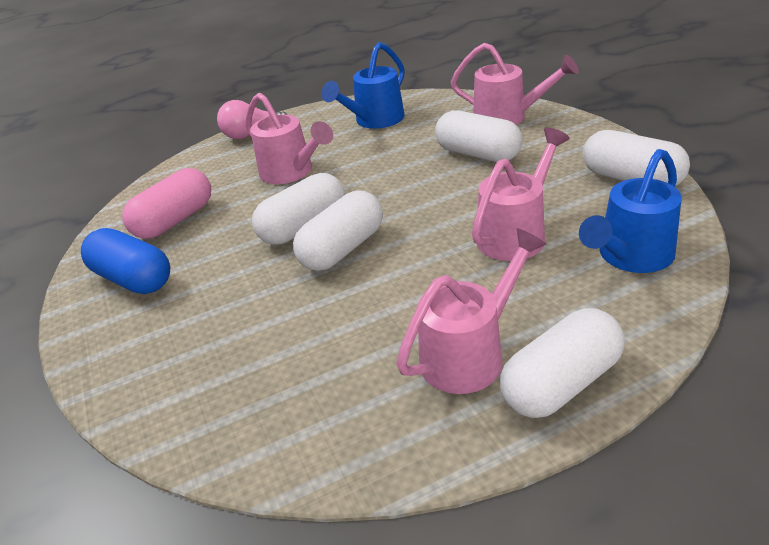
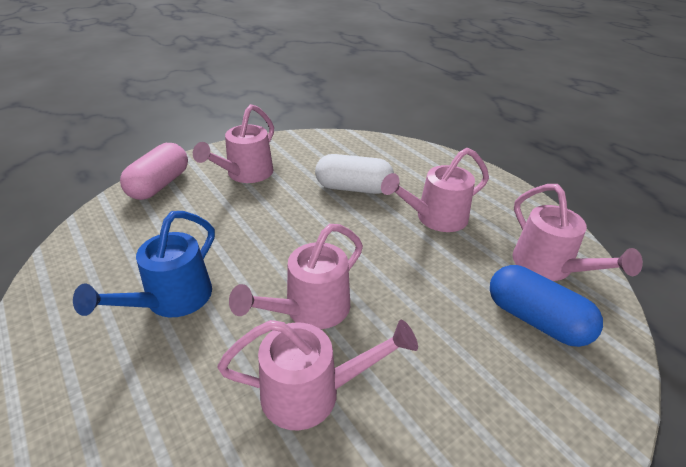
blue watering can: 2 -> 1
pink light bulb: 1 -> 0
pink watering can: 4 -> 5
white capsule: 5 -> 1

